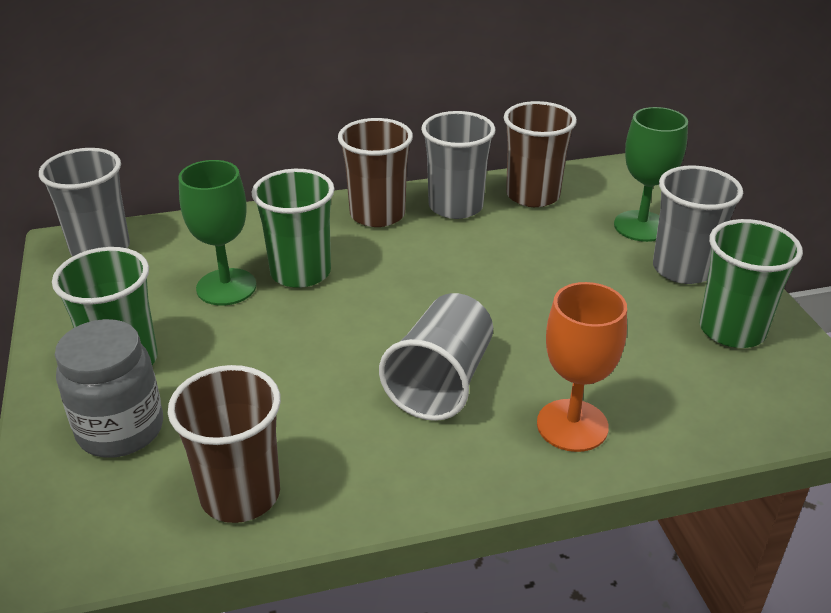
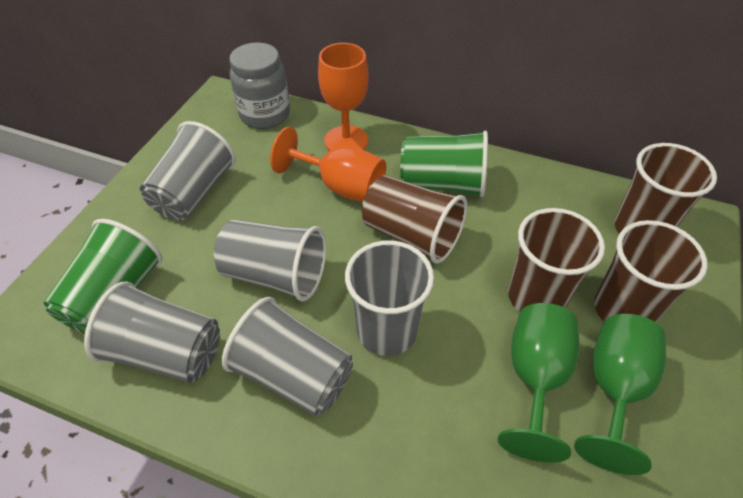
brown cup: 3 -> 4
green cup: 3 -> 2
grey cup: 4 -> 5
orange goblet: 1 -> 2

